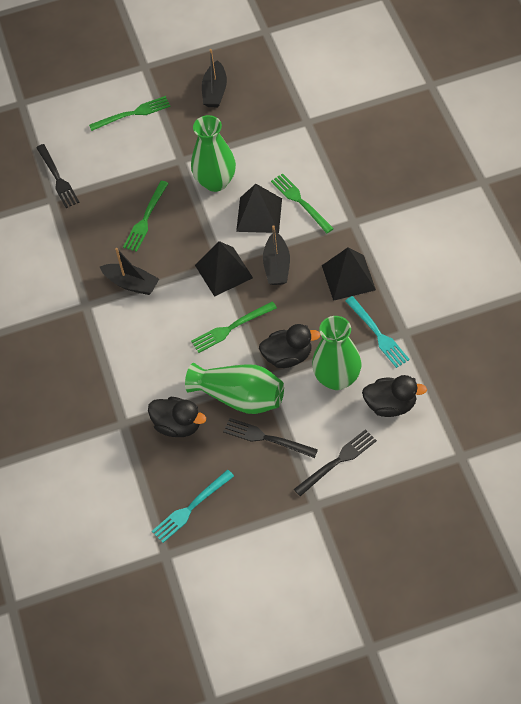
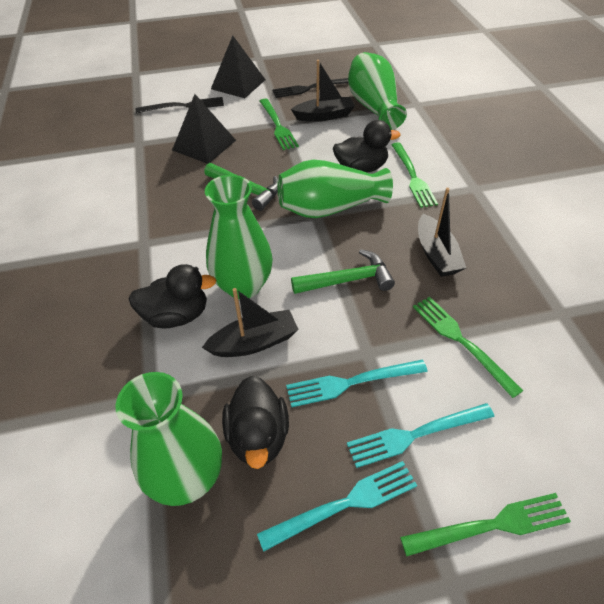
black fork: 3 -> 2
black pyramid: 3 -> 2
green hammer: 0 -> 2
green vase: 3 -> 4
turquoise fork: 2 -> 3

